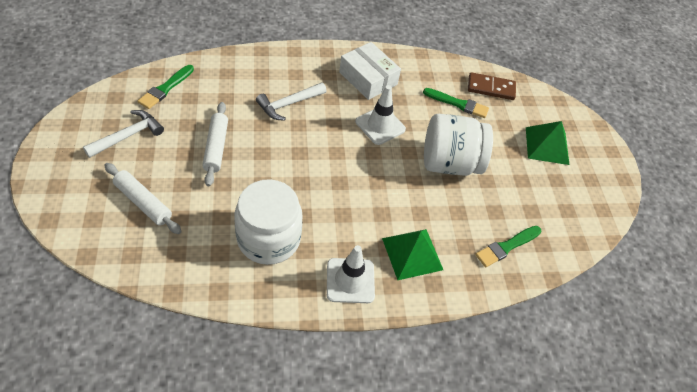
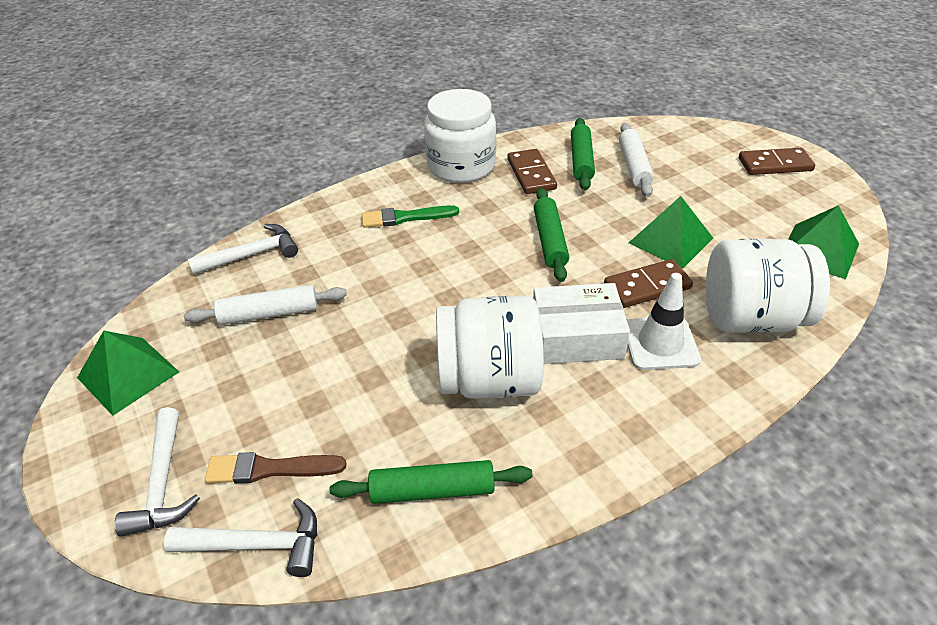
brown brush: 0 -> 1
brown domino: 1 -> 3
green brush: 3 -> 1
green pyramid: 2 -> 3
green rolling pin: 0 -> 3
white hammer: 2 -> 3
white jar: 2 -> 3
white traffic cone: 2 -> 1

